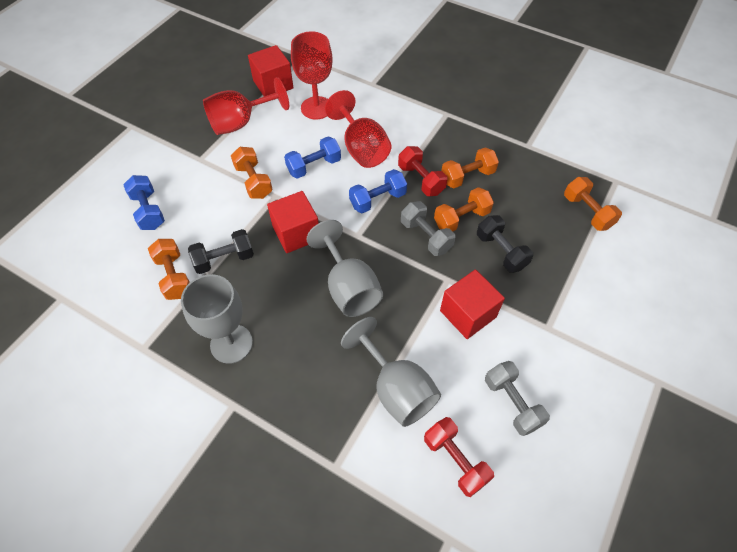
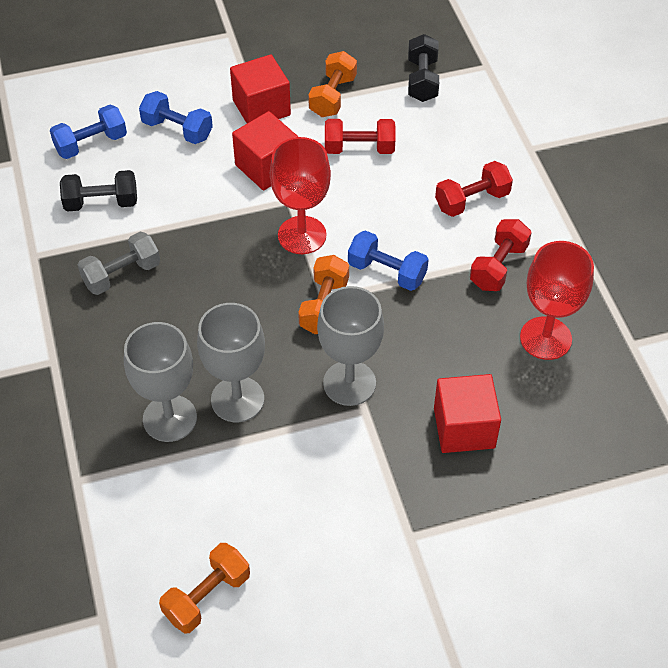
grey dumbbell: 2 -> 1
orange dumbbell: 5 -> 3
red dumbbell: 2 -> 3
red goblet: 3 -> 2

